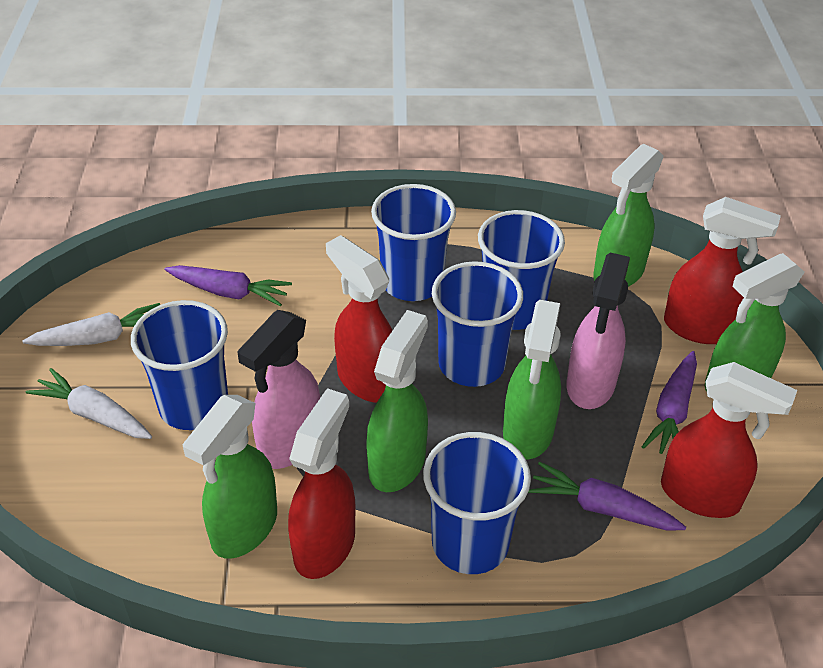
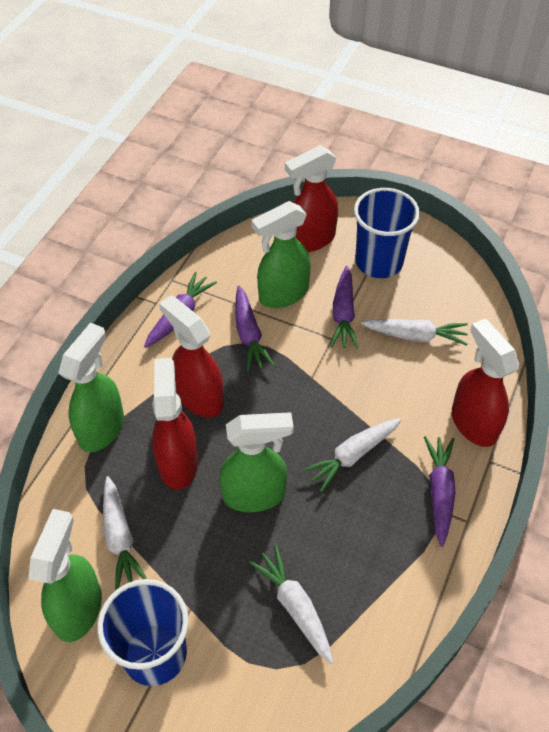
blue cup: 5 -> 2
green spray bottle: 5 -> 4
pink spray bottle: 2 -> 0
purple carrot: 3 -> 4
white carrot: 2 -> 4

